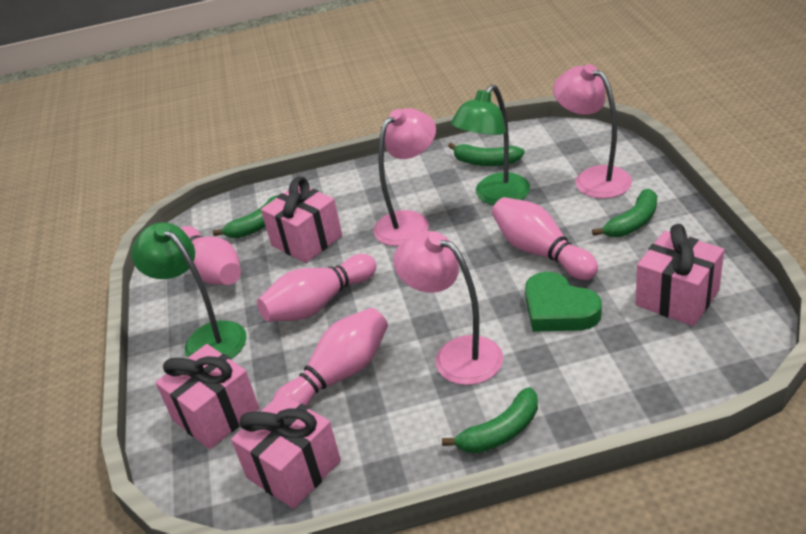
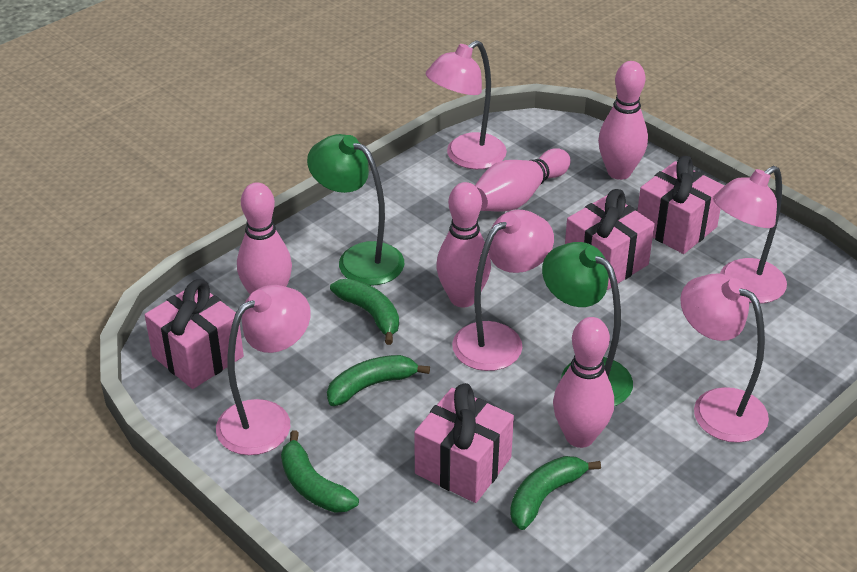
green heart: 1 -> 0
pink bowling pin: 4 -> 5
pink lamp: 3 -> 5

